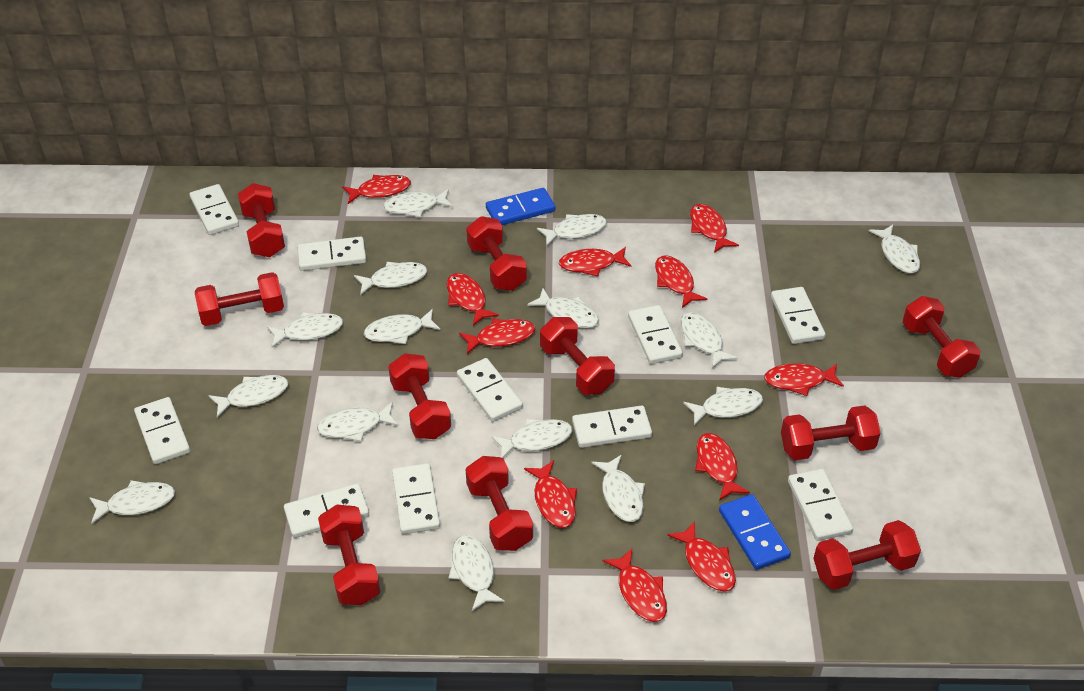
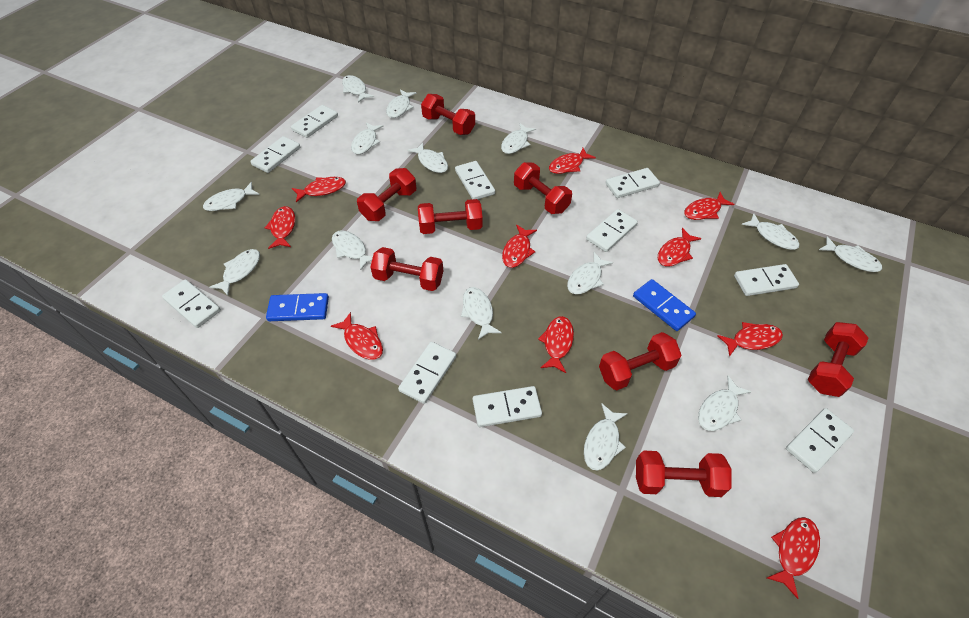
red dumbbell: 10 -> 8
red fish: 11 -> 10
white fish: 15 -> 14

